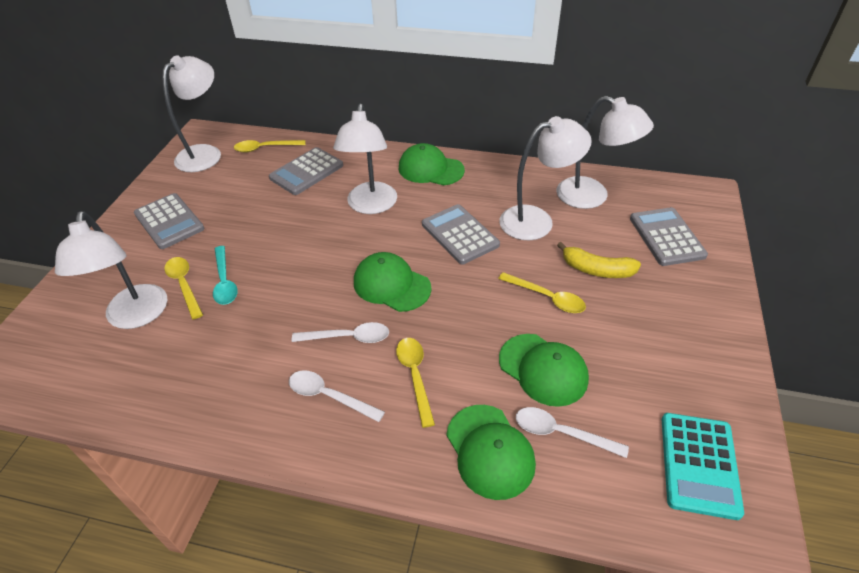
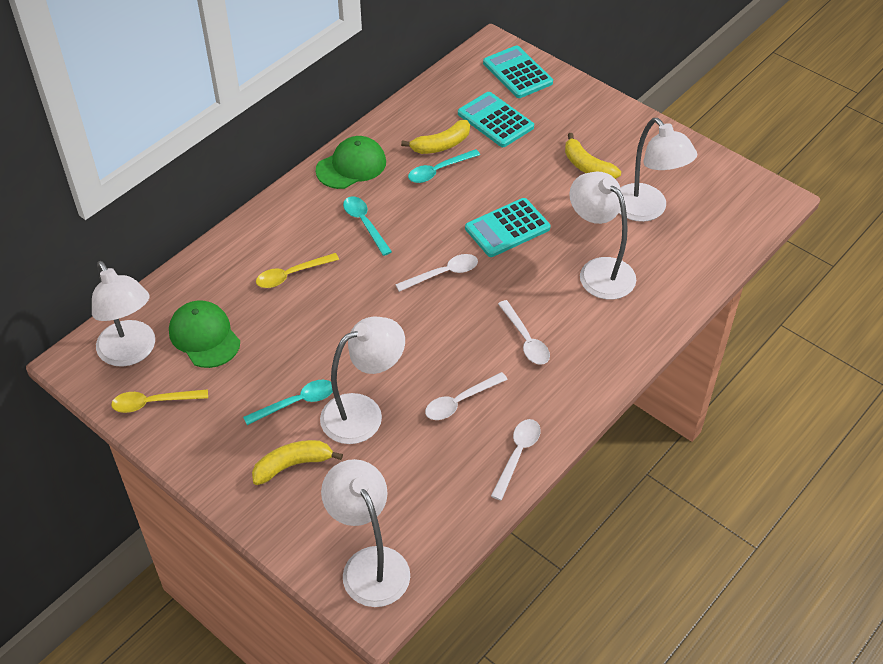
green cap: 4 -> 2
grey calculator: 4 -> 0
turquoise calculator: 1 -> 3
turquoise spoon: 1 -> 3
white spoon: 3 -> 4
yellow banana: 1 -> 3
yellow spoon: 4 -> 2

